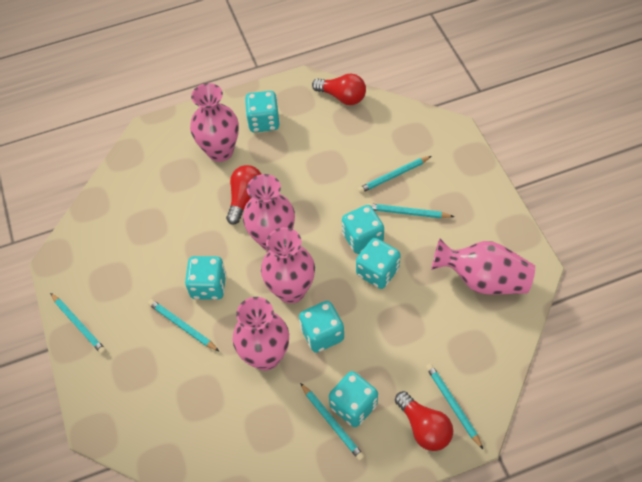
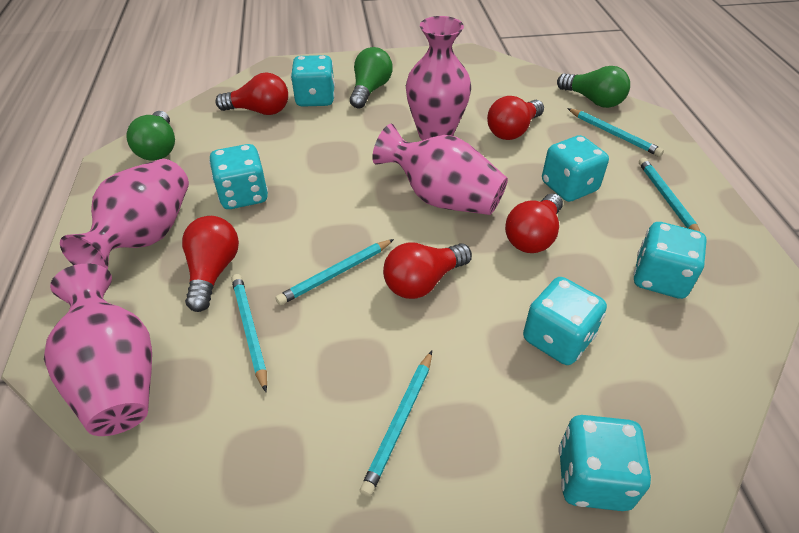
green light bulb: 0 -> 3
pink vase: 5 -> 4
red light bulb: 3 -> 5
turquoise pencil: 6 -> 5

